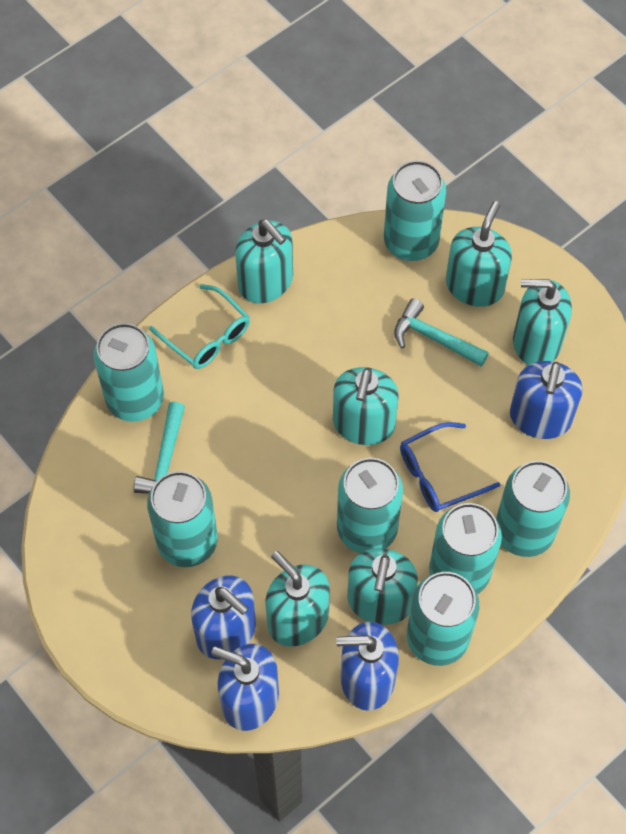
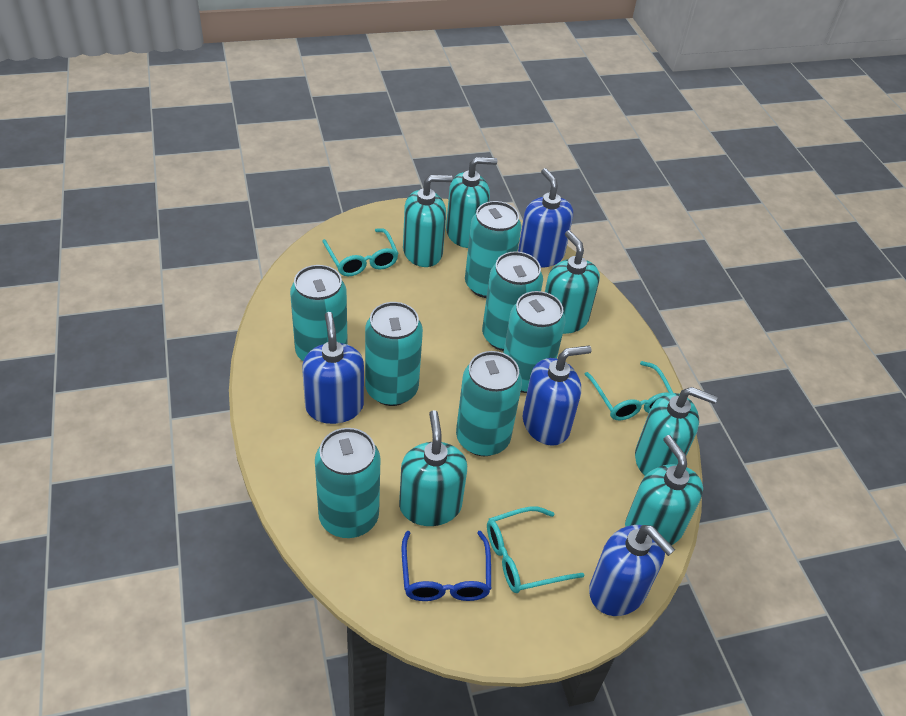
turquoise glasses: 1 -> 3
turquoise hammer: 2 -> 0

